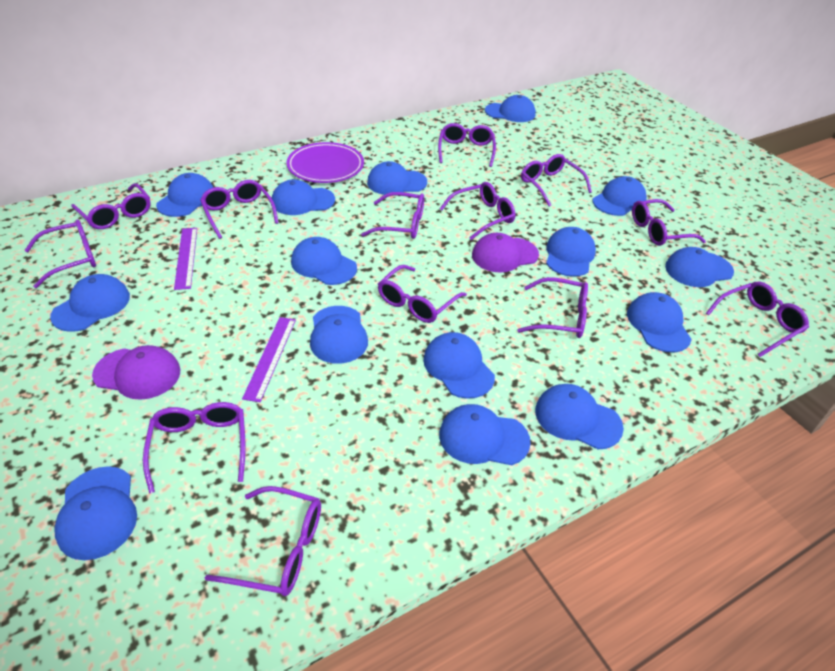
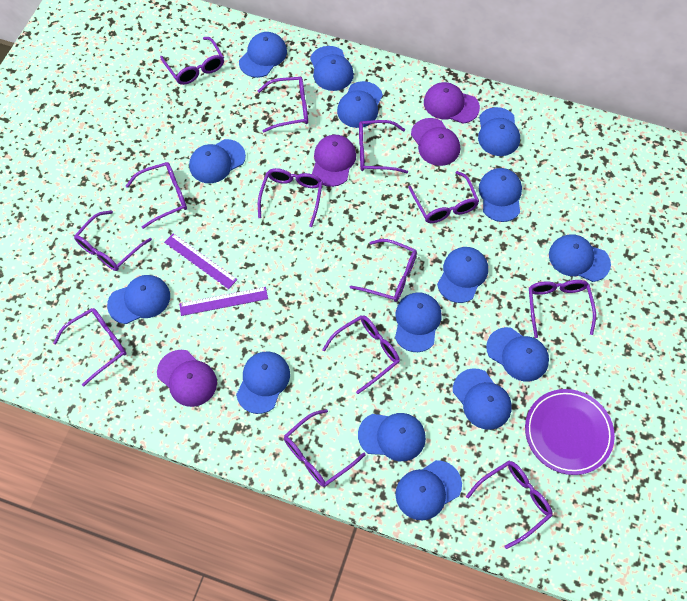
purple cap: 2 -> 4

